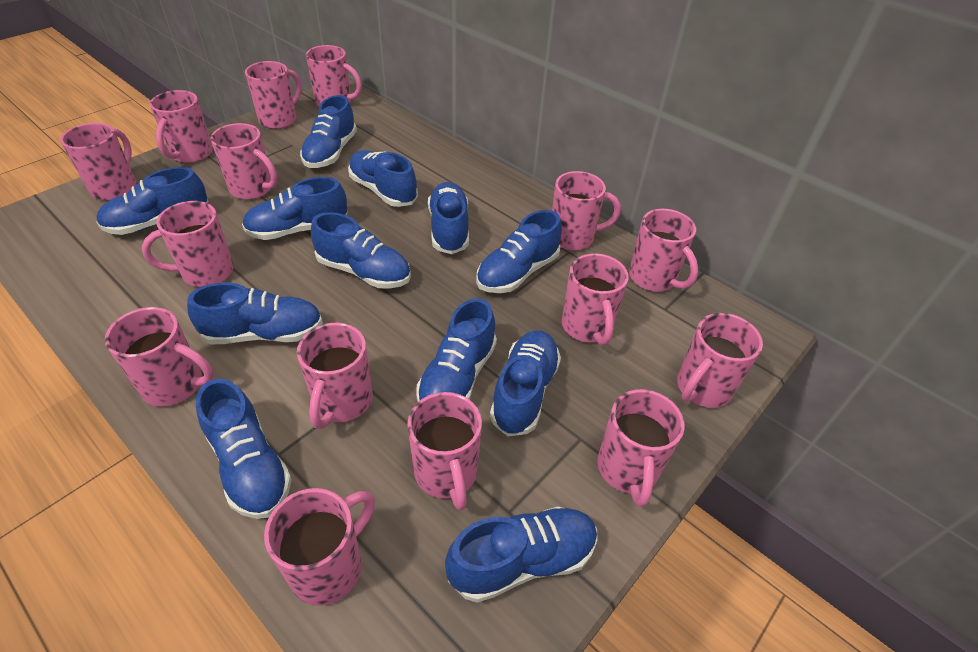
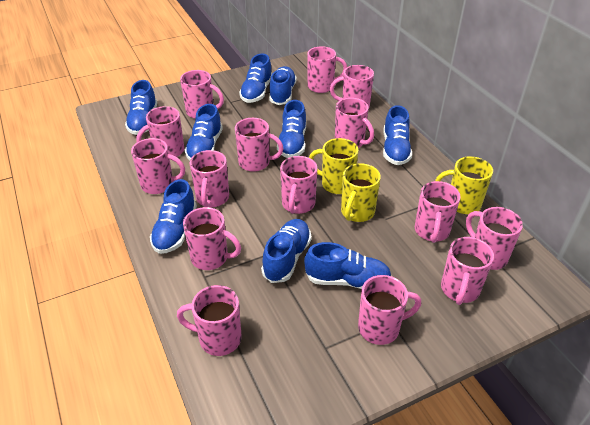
blue shoe: 12 -> 9
yellow mug: 0 -> 3

